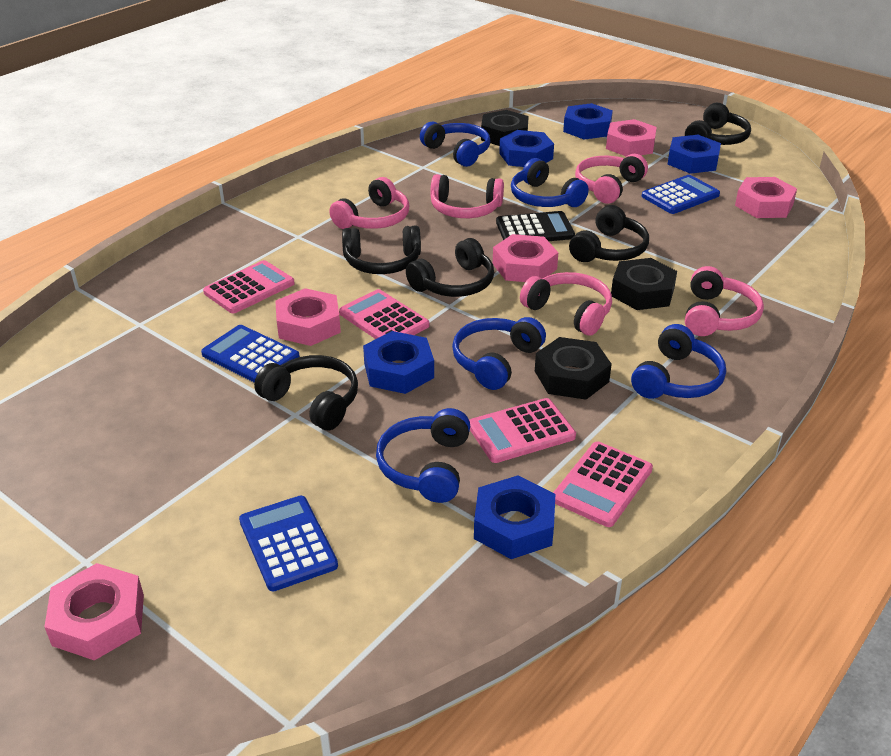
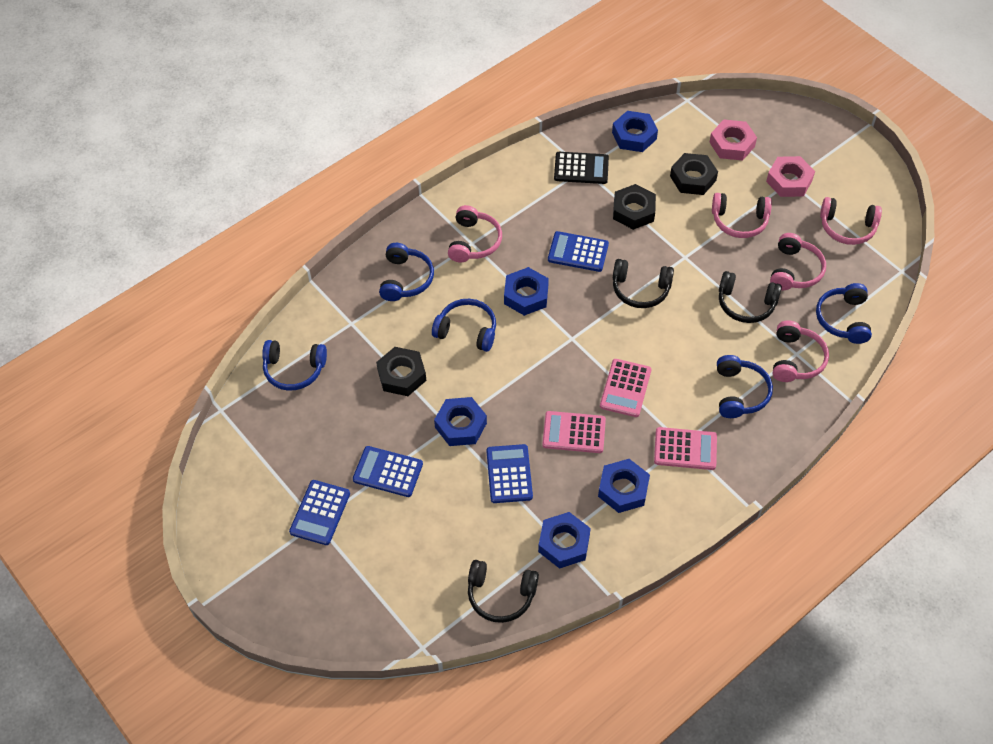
black headphones: 5 -> 3
blue calculator: 3 -> 4
pink calculator: 4 -> 3
pink nut: 5 -> 2

